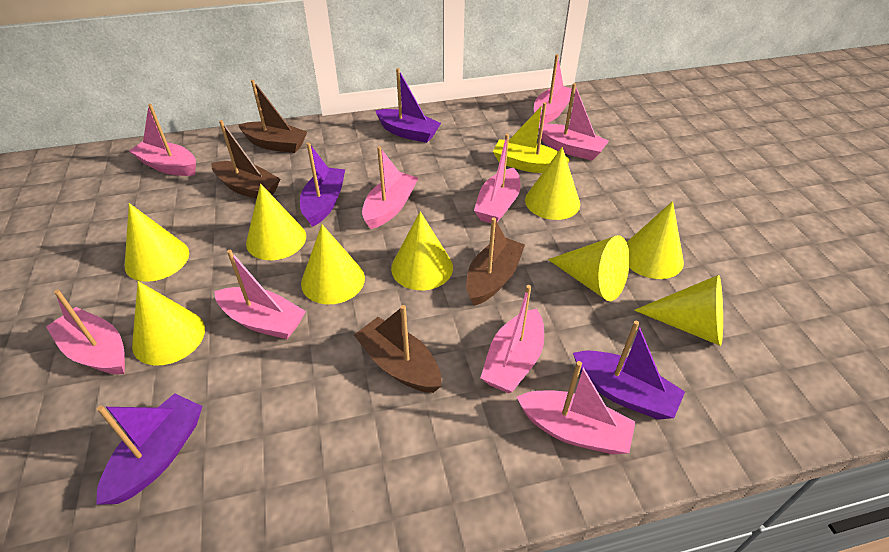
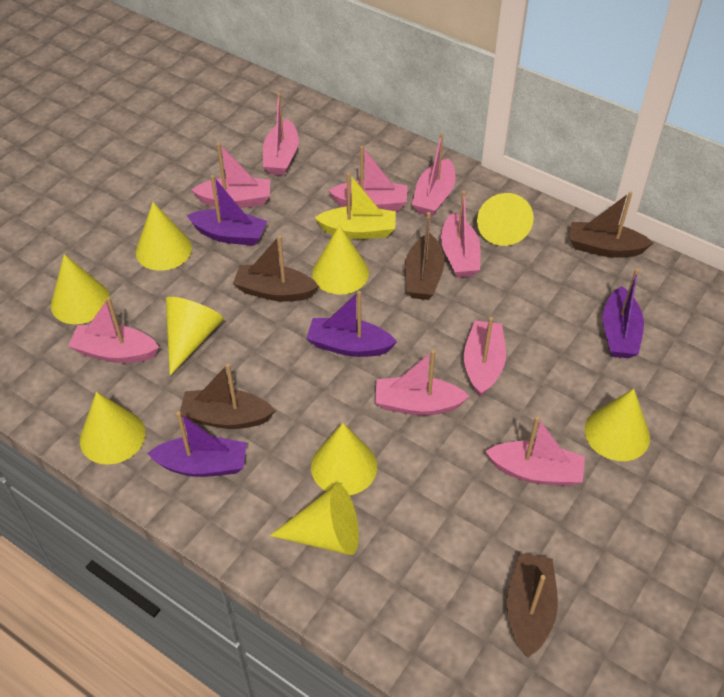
brown boat: 4 -> 5

